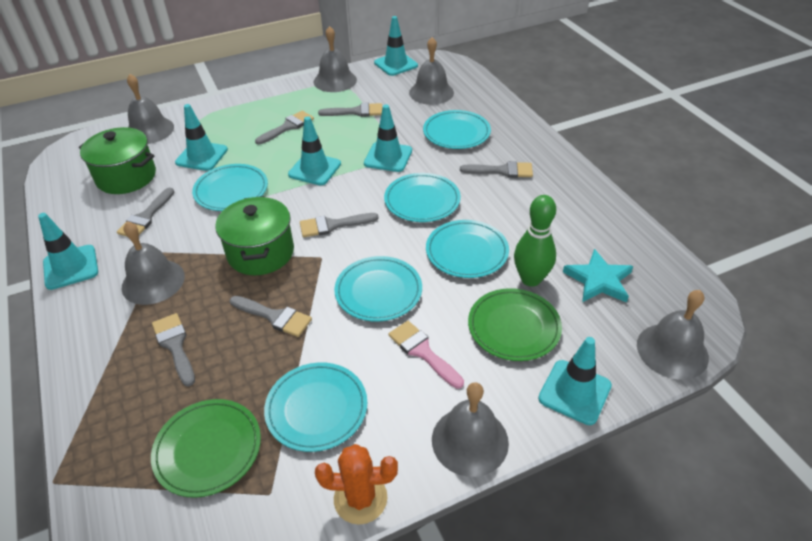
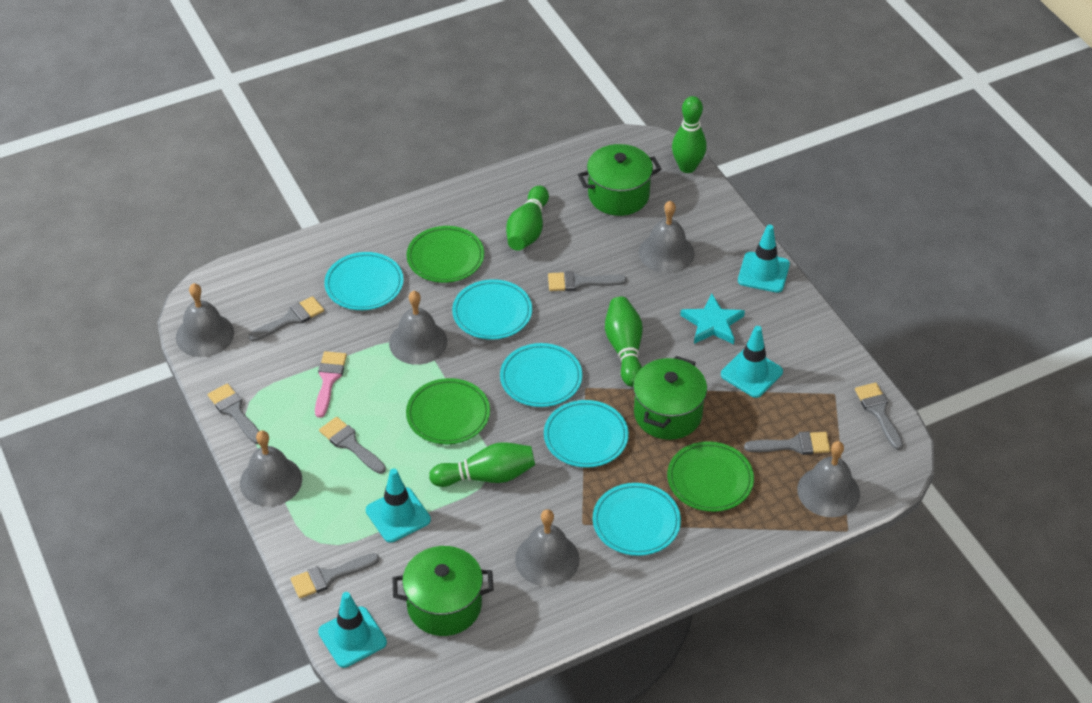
green bowling pin: 1 -> 4
green plate: 2 -> 3
green pot: 2 -> 3
orange cactus: 1 -> 0
turquoise plate: 6 -> 5
turquoise traffic cone: 6 -> 4

